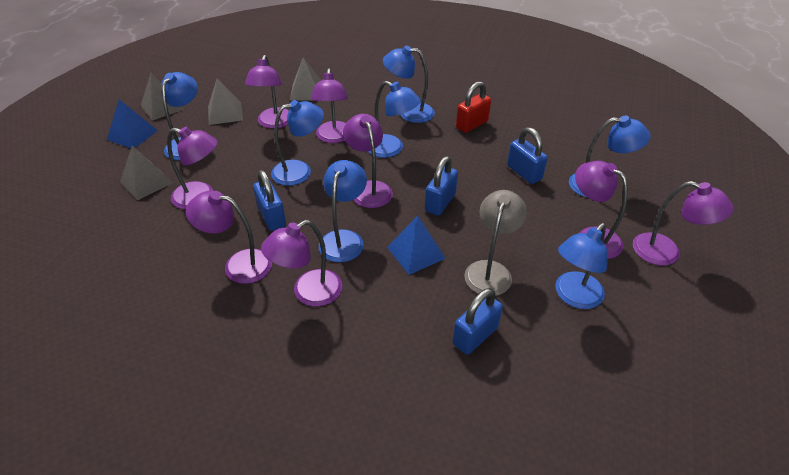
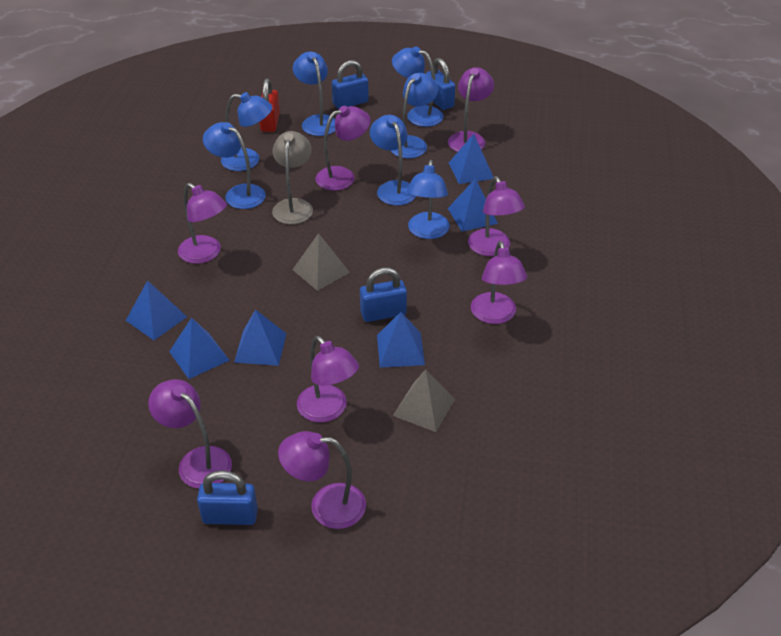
blue pyramid: 2 -> 6
grey pyramid: 4 -> 2

